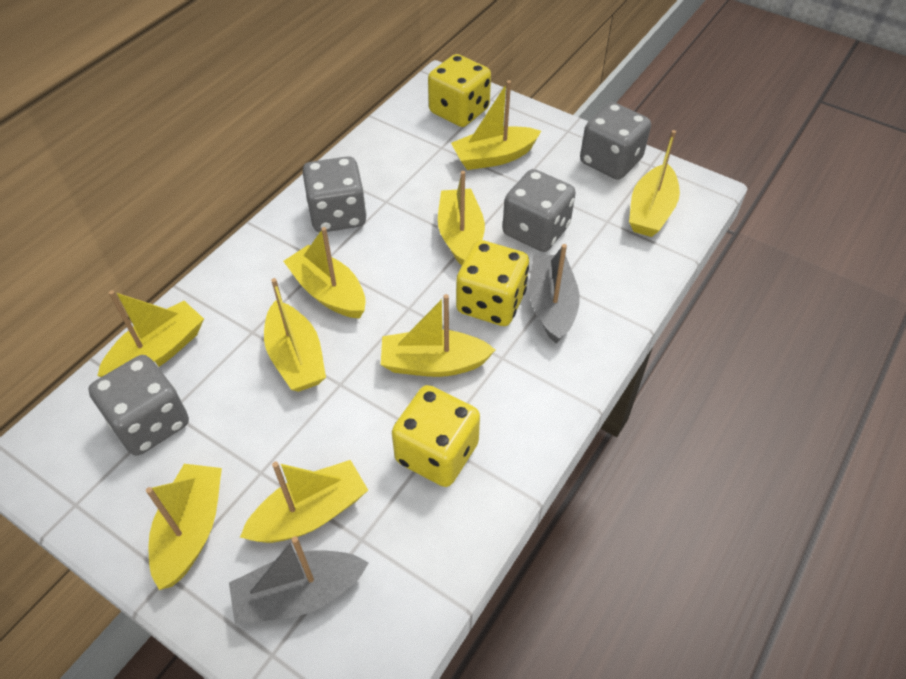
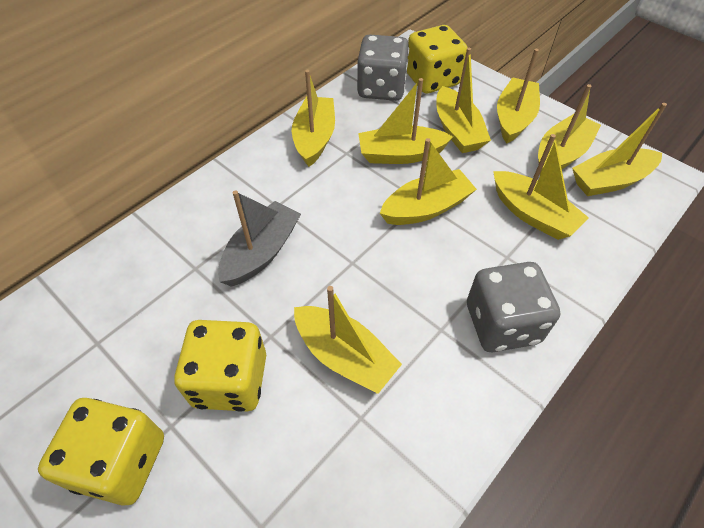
grey boat: 2 -> 1
grey dice: 4 -> 2

